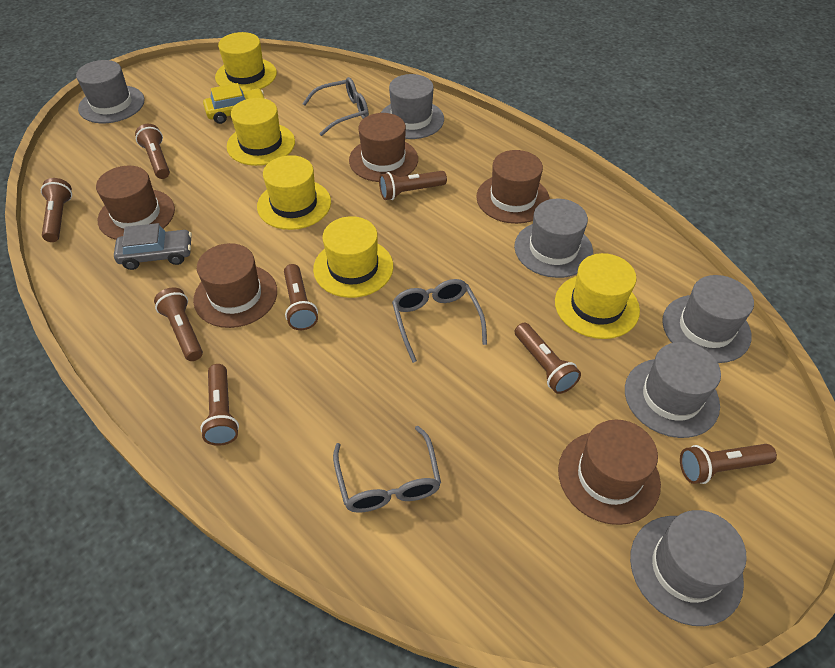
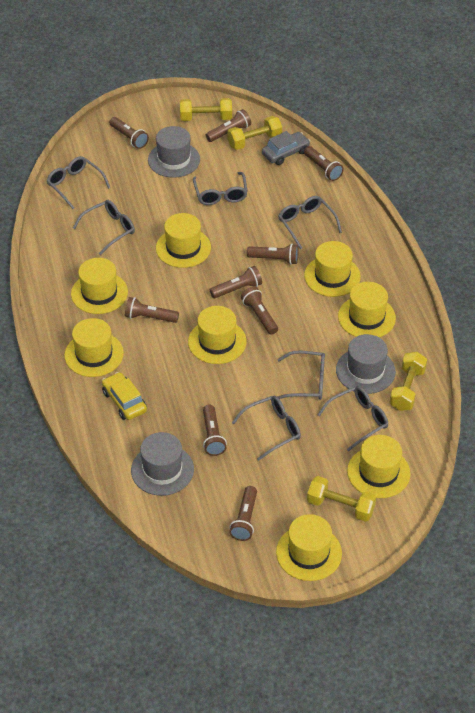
brown flashlight: 8 -> 9
brown hat: 5 -> 0
grey glasses: 3 -> 7
grey hat: 6 -> 3
yellow dumbbell: 0 -> 4
yellow hat: 5 -> 8

